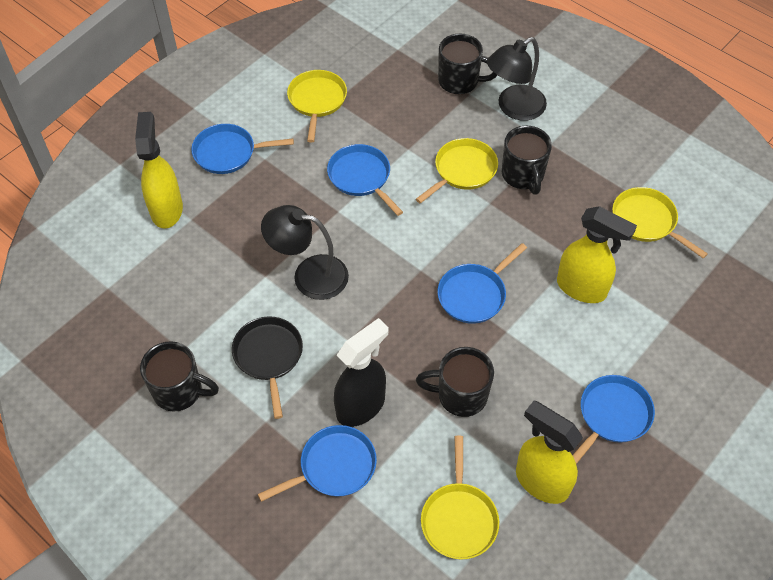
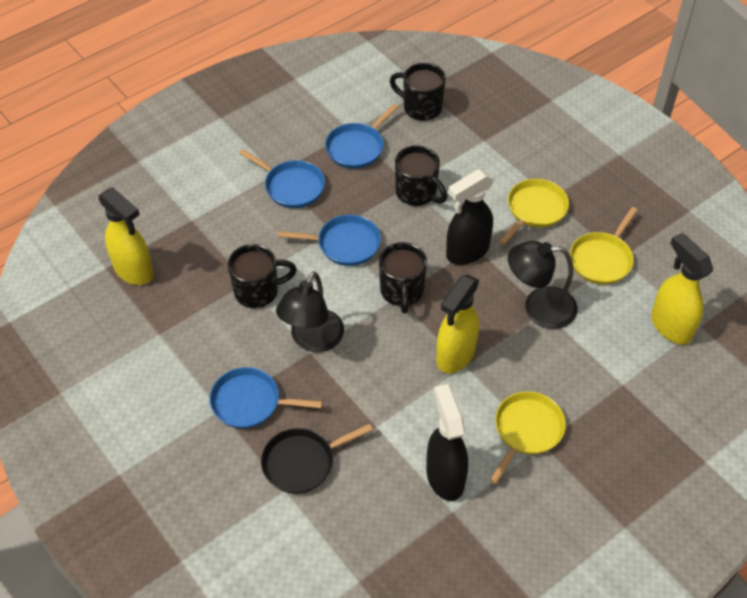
black spray bottle: 1 -> 2
blue pan: 5 -> 4
yellow pan: 4 -> 3

